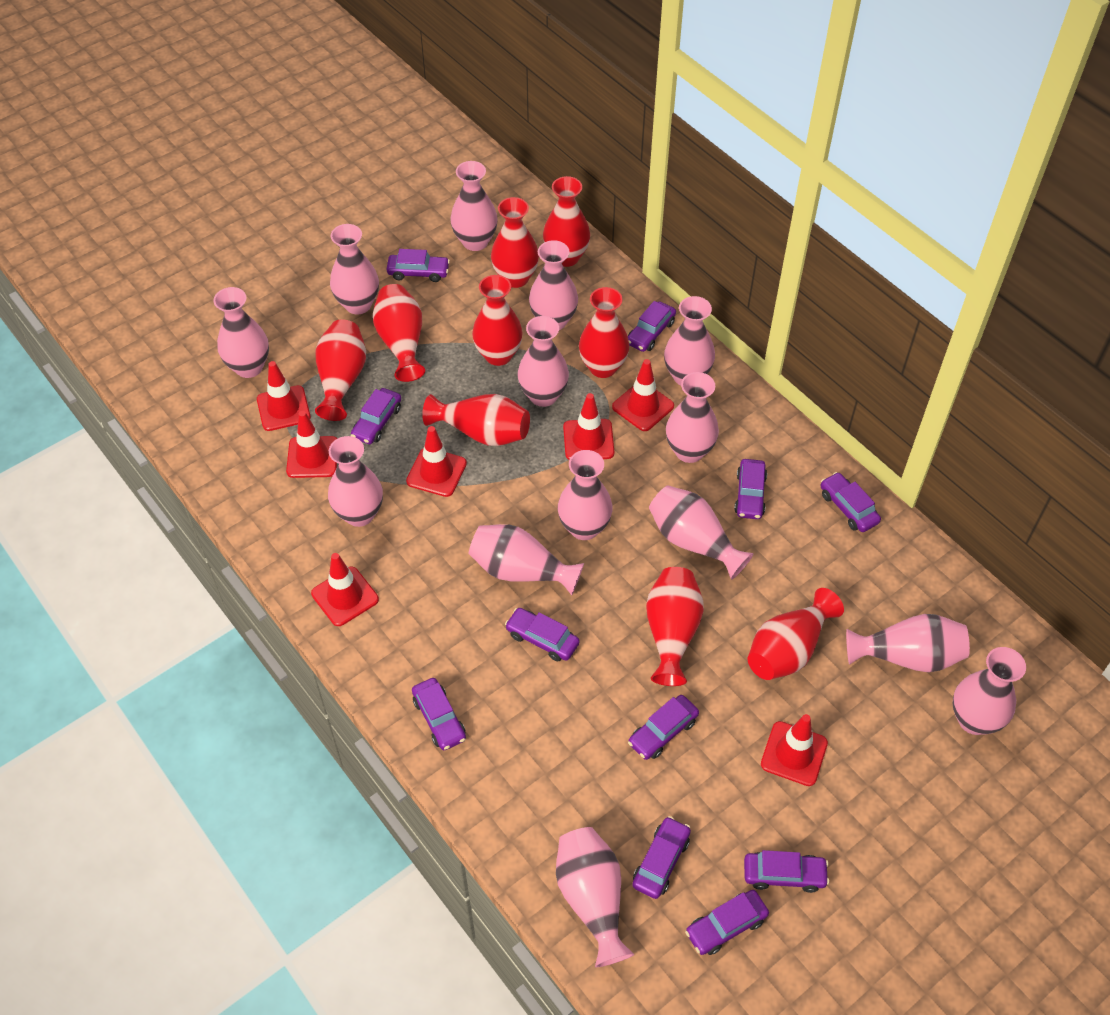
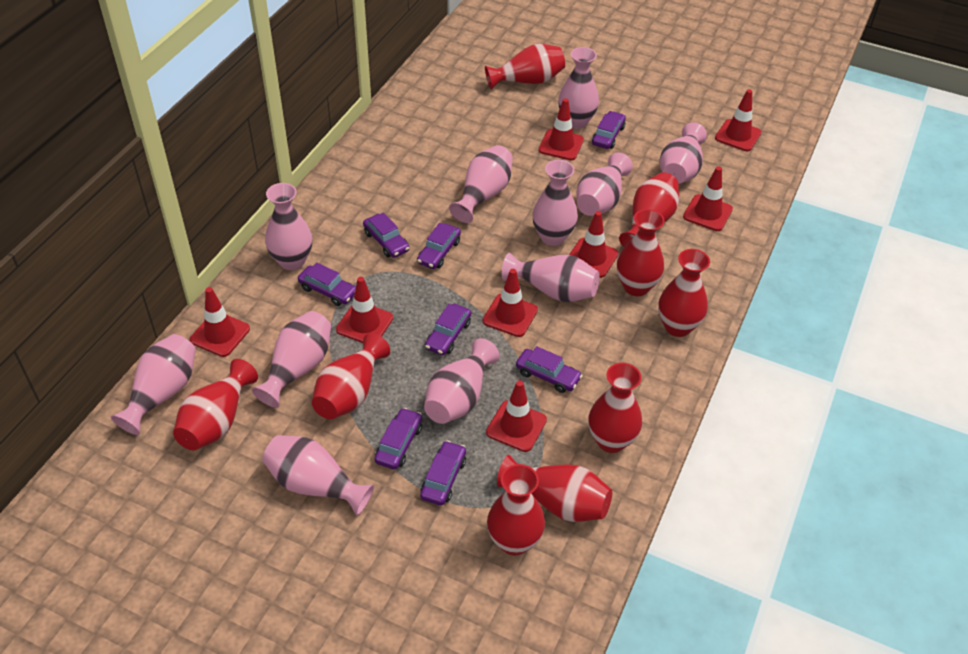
pink vase: 14 -> 11
purple car: 11 -> 8
red traffic cone: 7 -> 8

